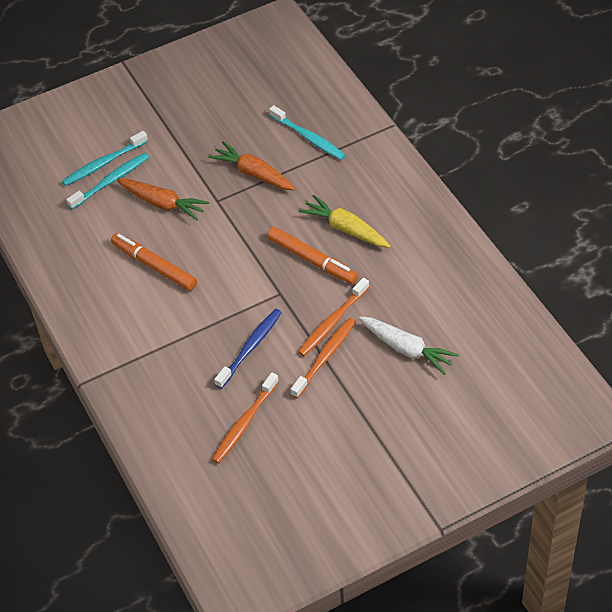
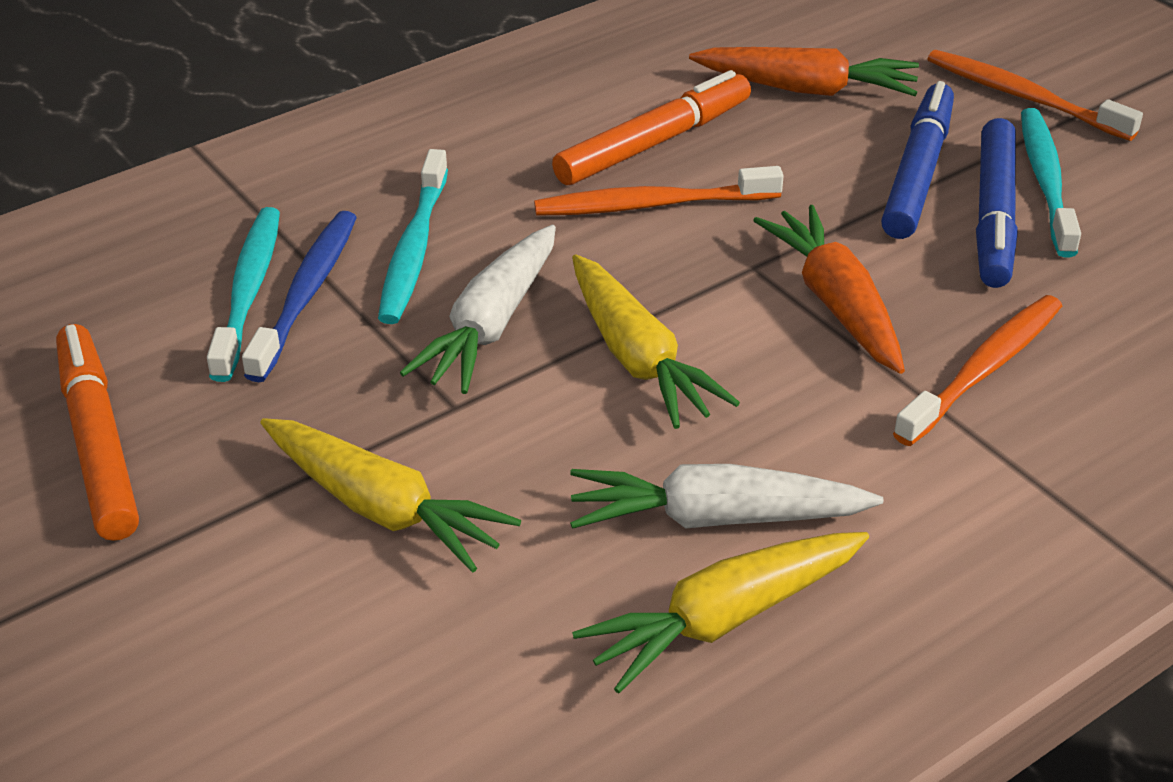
blue marker: 0 -> 2
white carrot: 1 -> 2
yellow carrot: 1 -> 3

